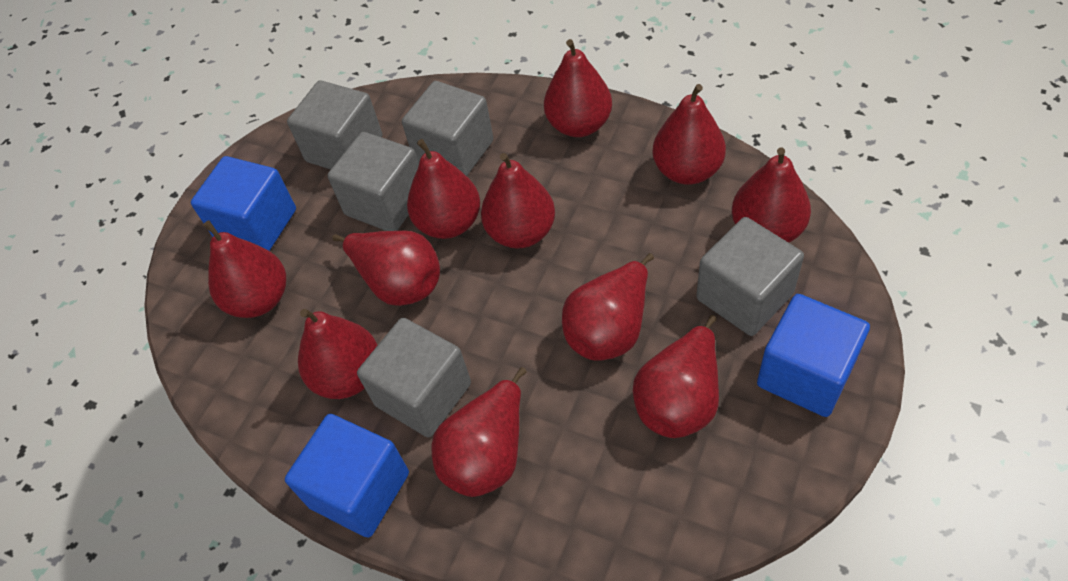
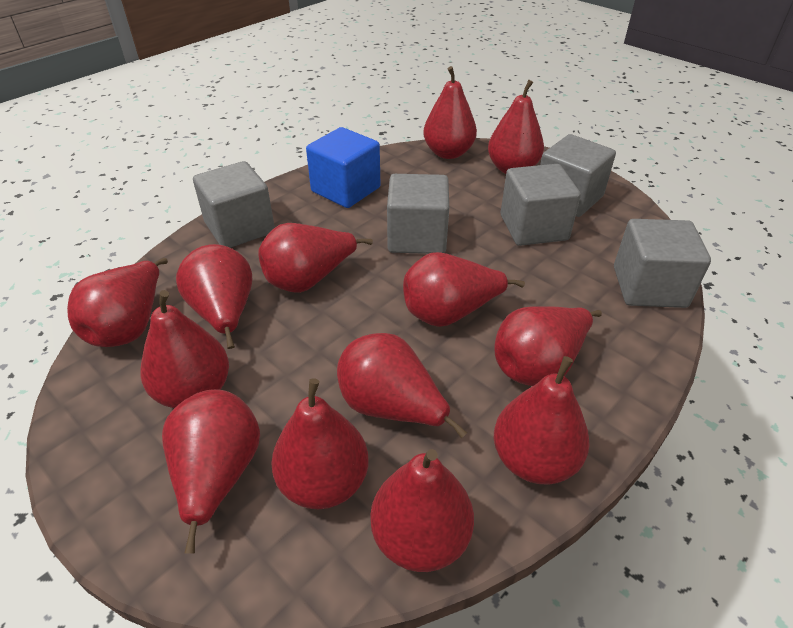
blue cube: 3 -> 1
red pear: 11 -> 13

